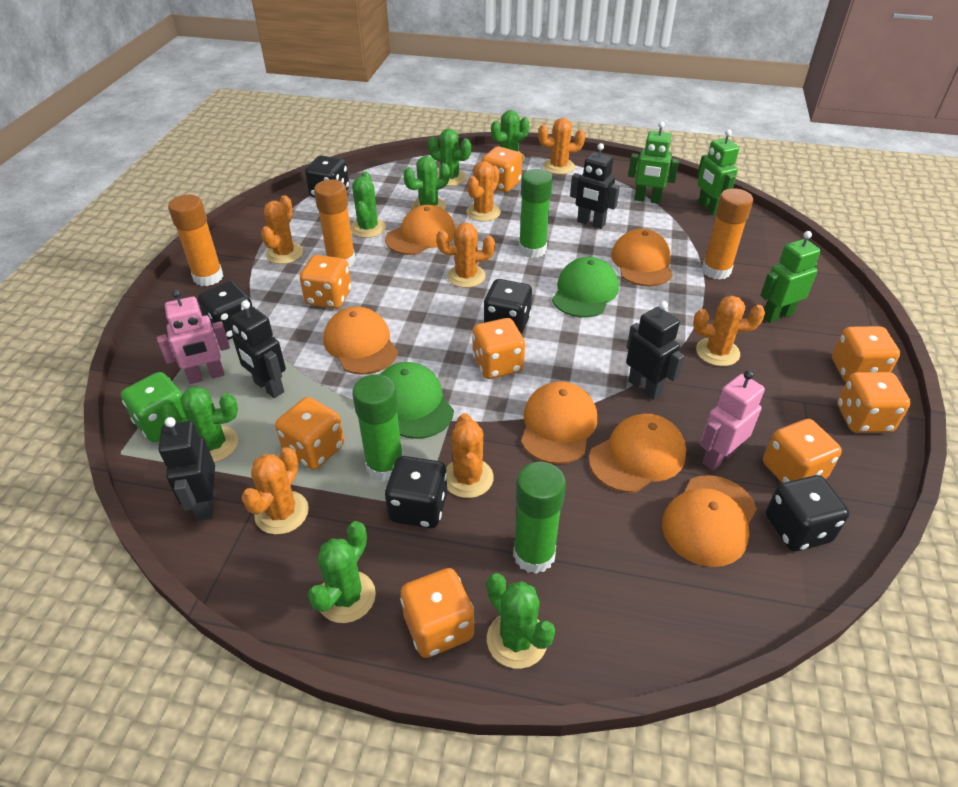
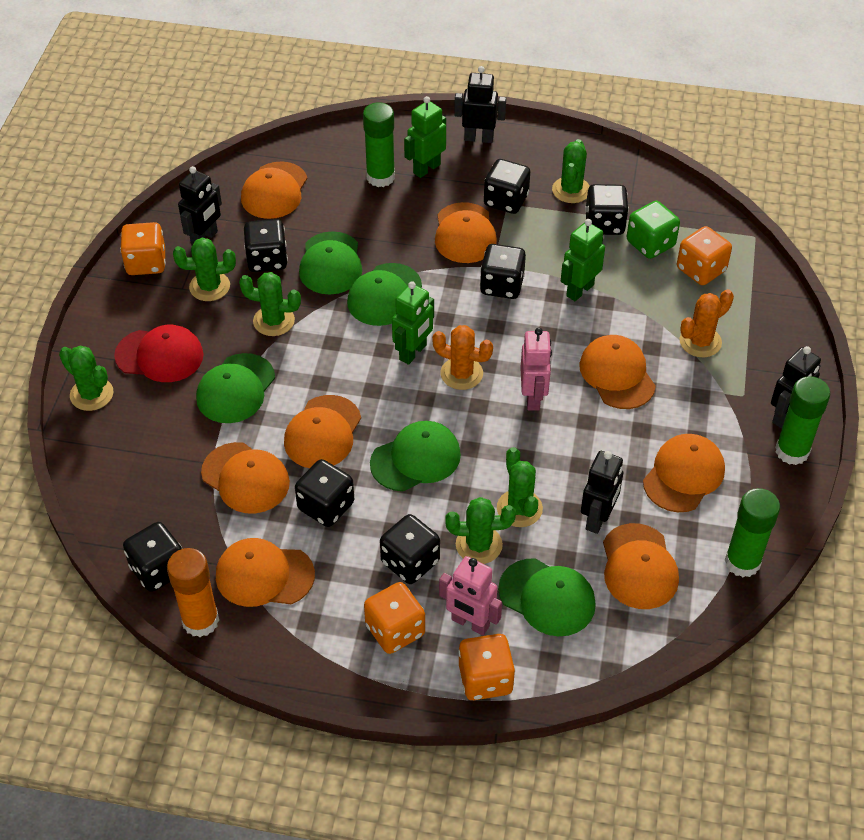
black dice: 5 -> 7
green cactus: 7 -> 6
green cap: 2 -> 5
orange cactus: 7 -> 2
orange cap: 6 -> 8
orange dice: 8 -> 4
orange glue stick: 3 -> 1
red cap: 0 -> 1

